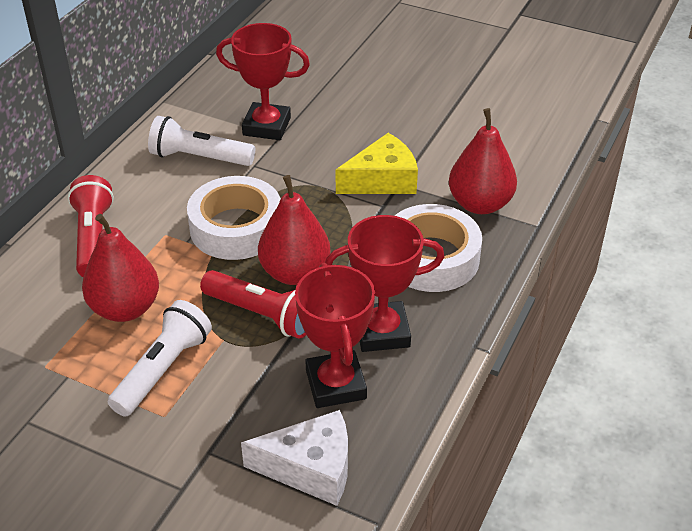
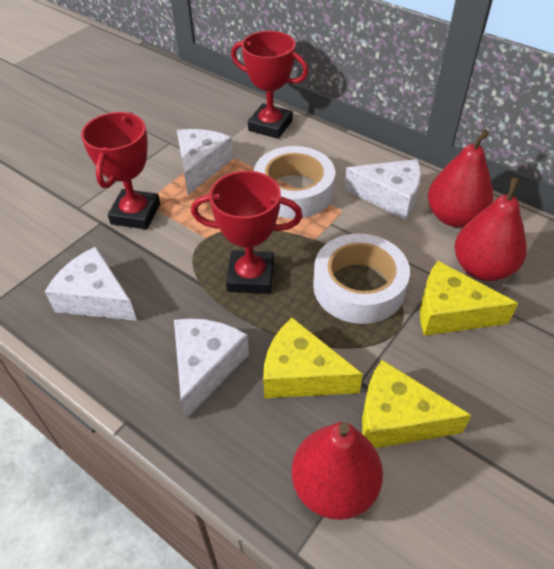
red flashlight: 2 -> 0
white cheese: 1 -> 4
white flashlight: 2 -> 0
yellow cheese: 1 -> 3

